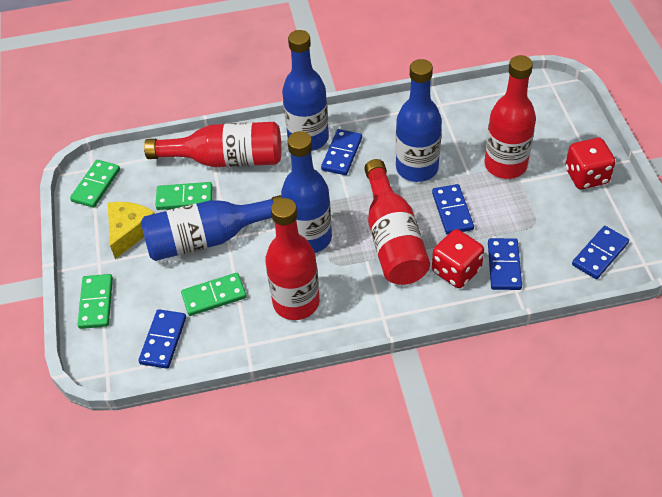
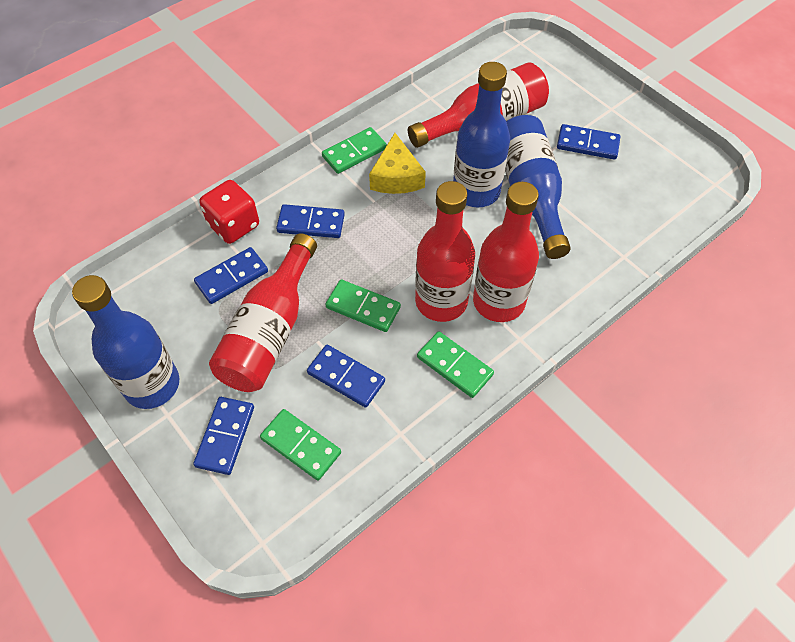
blue bottle: 4 -> 3
red dice: 2 -> 1

